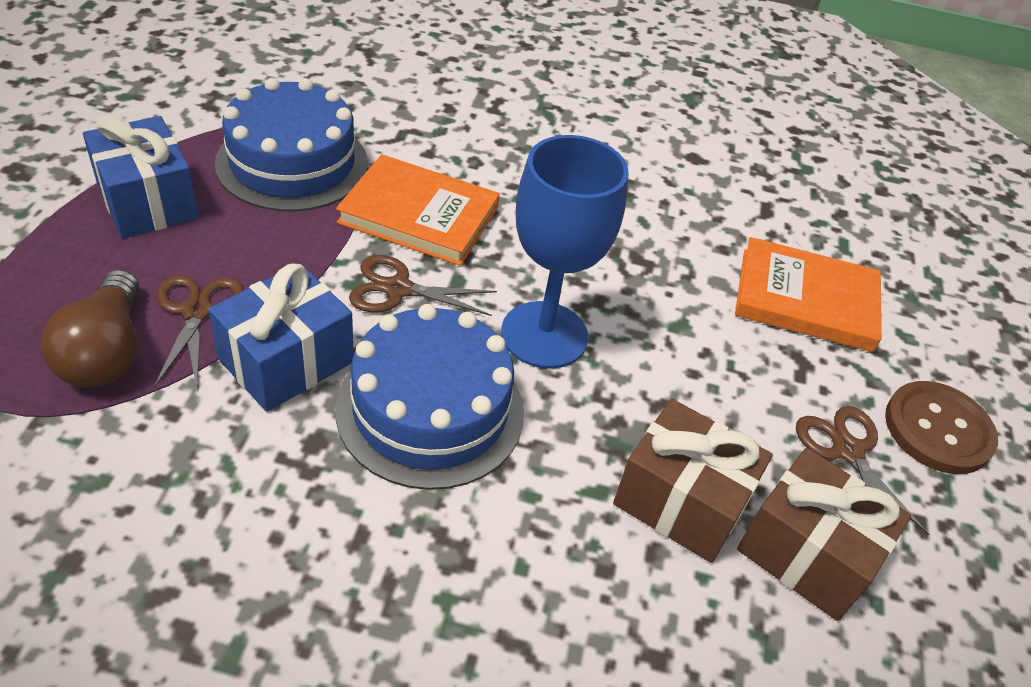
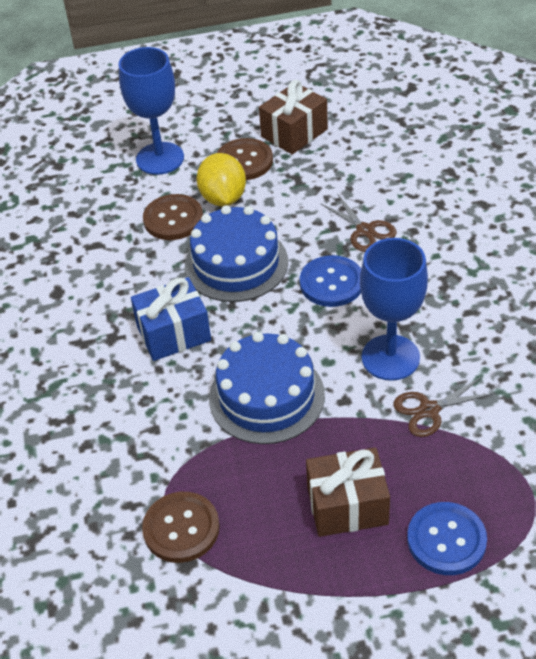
blue button: 0 -> 2
blue gift: 2 -> 1
blue goblet: 1 -> 2
brown button: 1 -> 3
brown light bulb: 1 -> 0
brown scissors: 3 -> 2
orange book: 2 -> 0
yellow lemon: 0 -> 1

